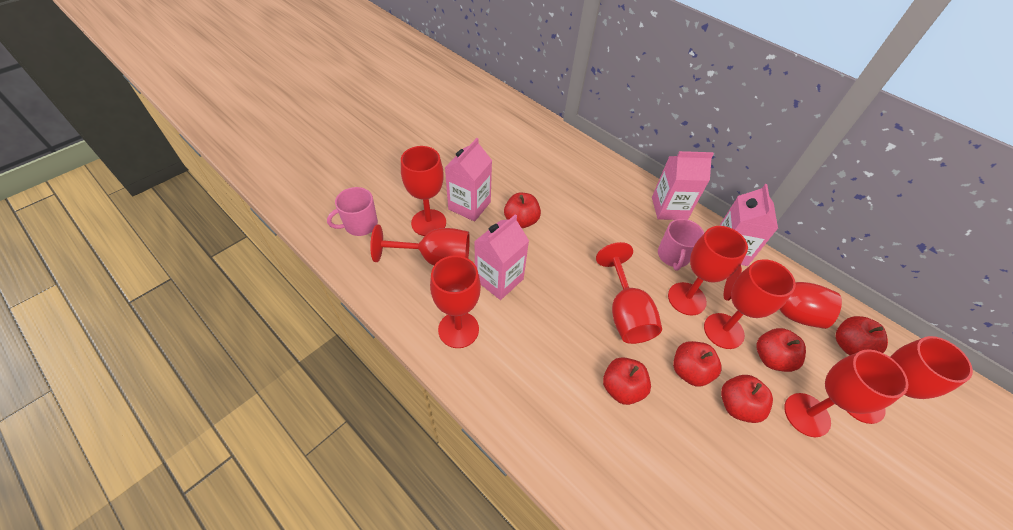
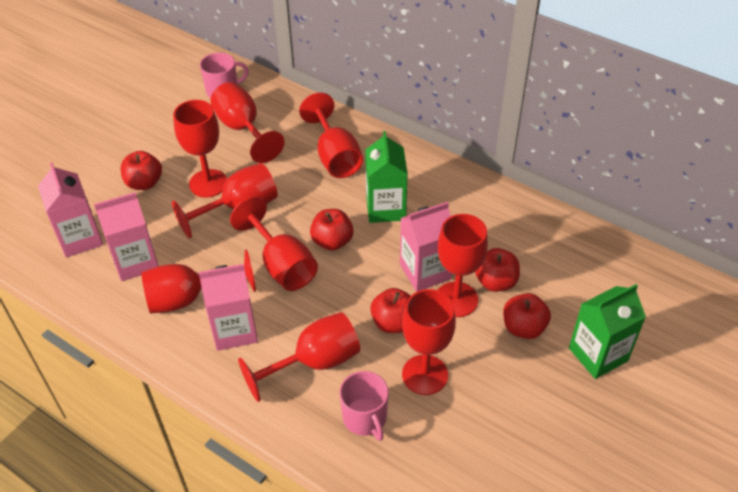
green carton: 0 -> 2
red apple: 6 -> 5

